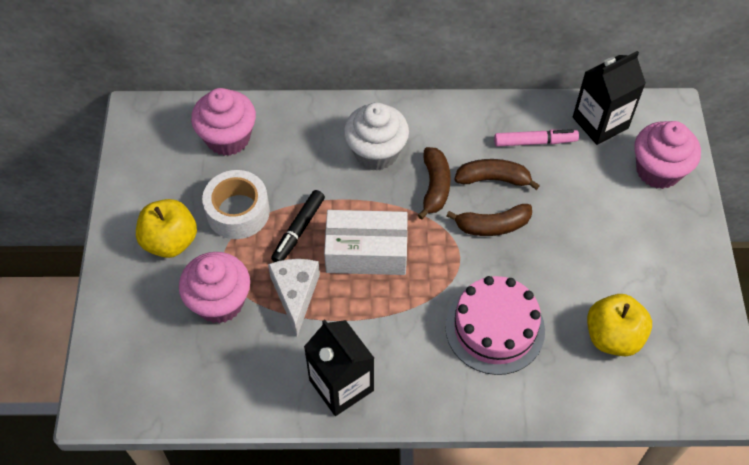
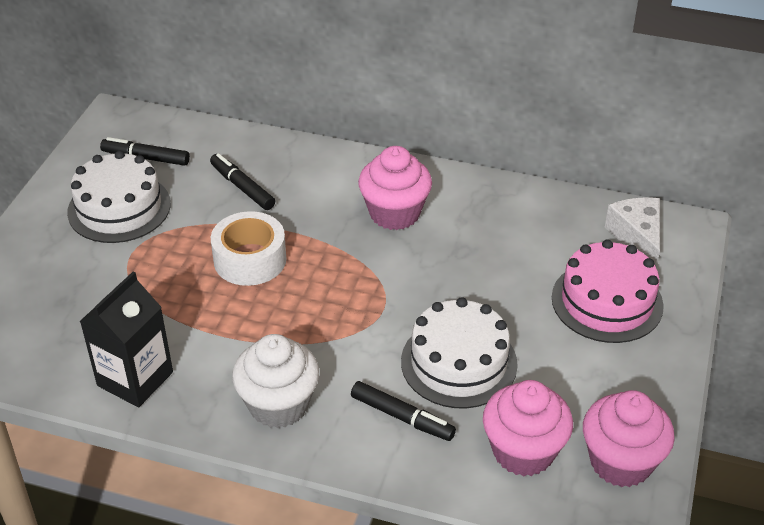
black carton: 2 -> 1
black marker: 1 -> 3
brown banana: 3 -> 0
pink marker: 1 -> 0
white box: 1 -> 0
white cake: 0 -> 2
yellow apple: 2 -> 0

